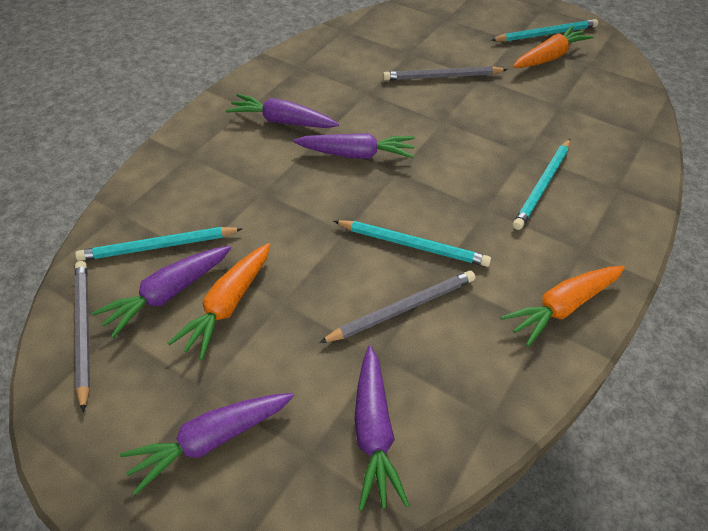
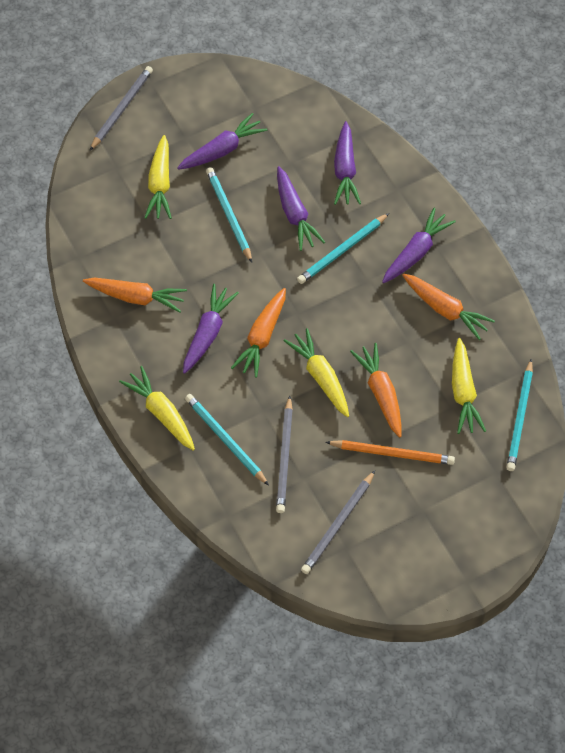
orange carrot: 3 -> 4
orange pencil: 0 -> 1
yellow carrot: 0 -> 4

